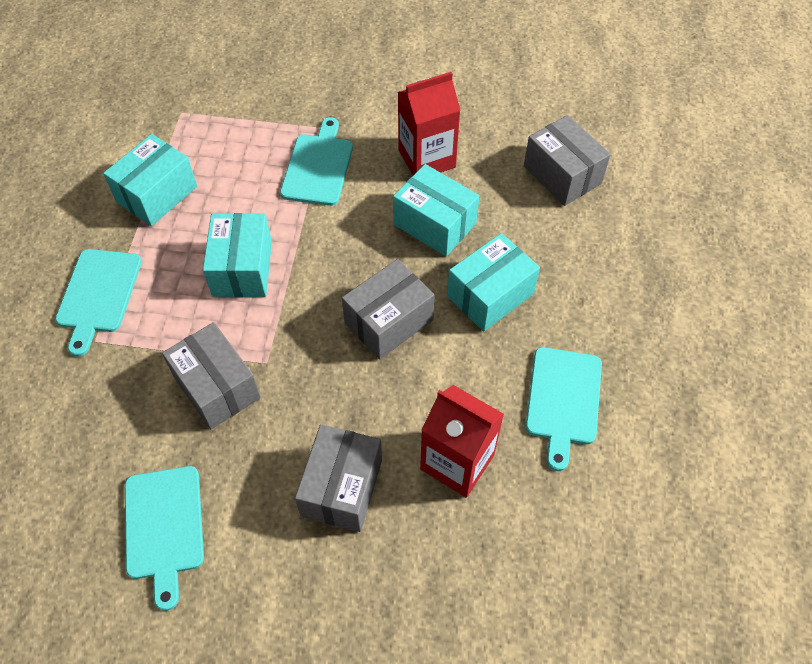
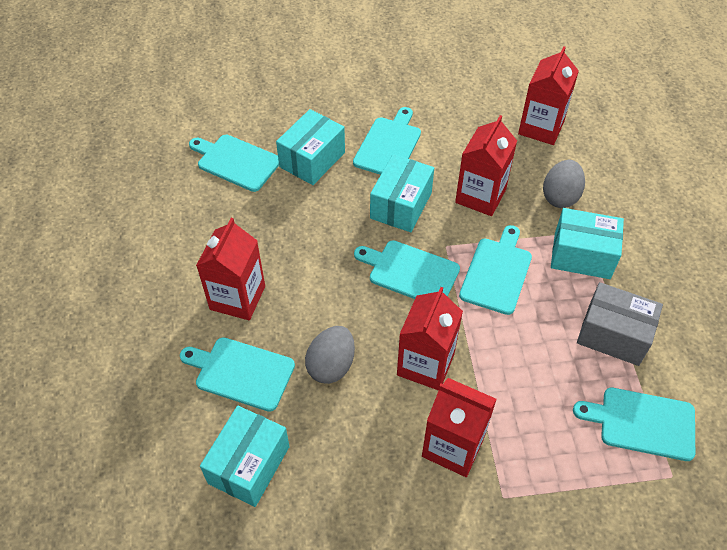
grey box: 4 -> 1
grey egg: 0 -> 2
red carton: 2 -> 5
turquoise cutting board: 4 -> 6

